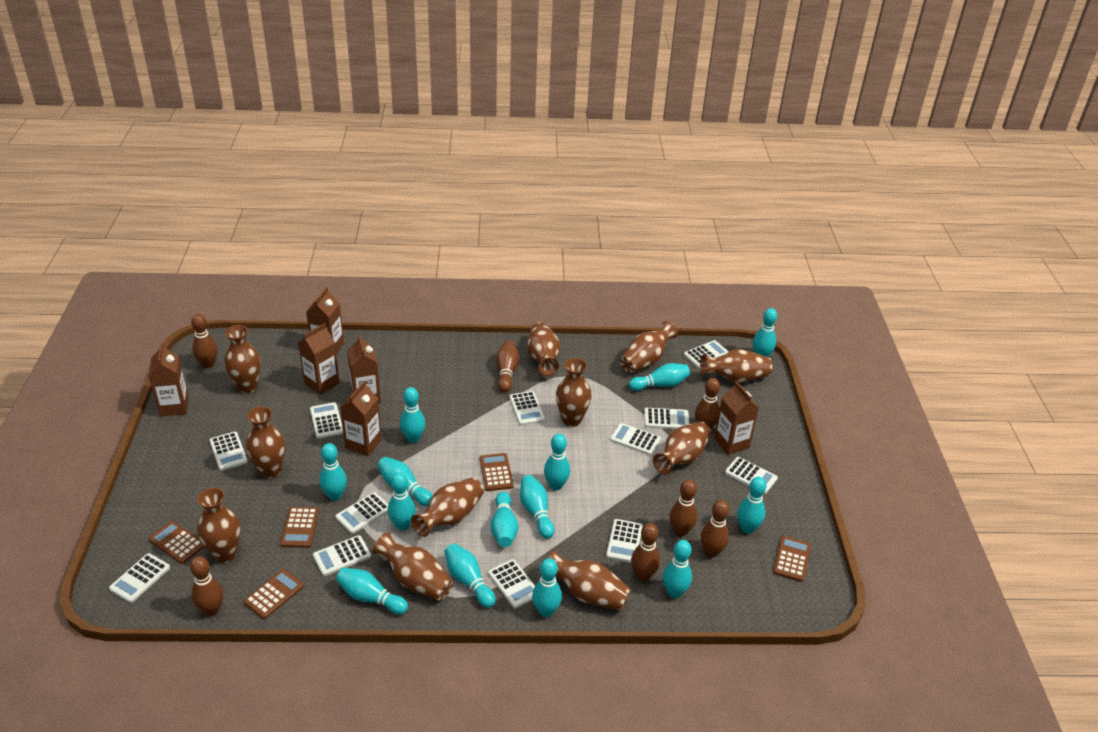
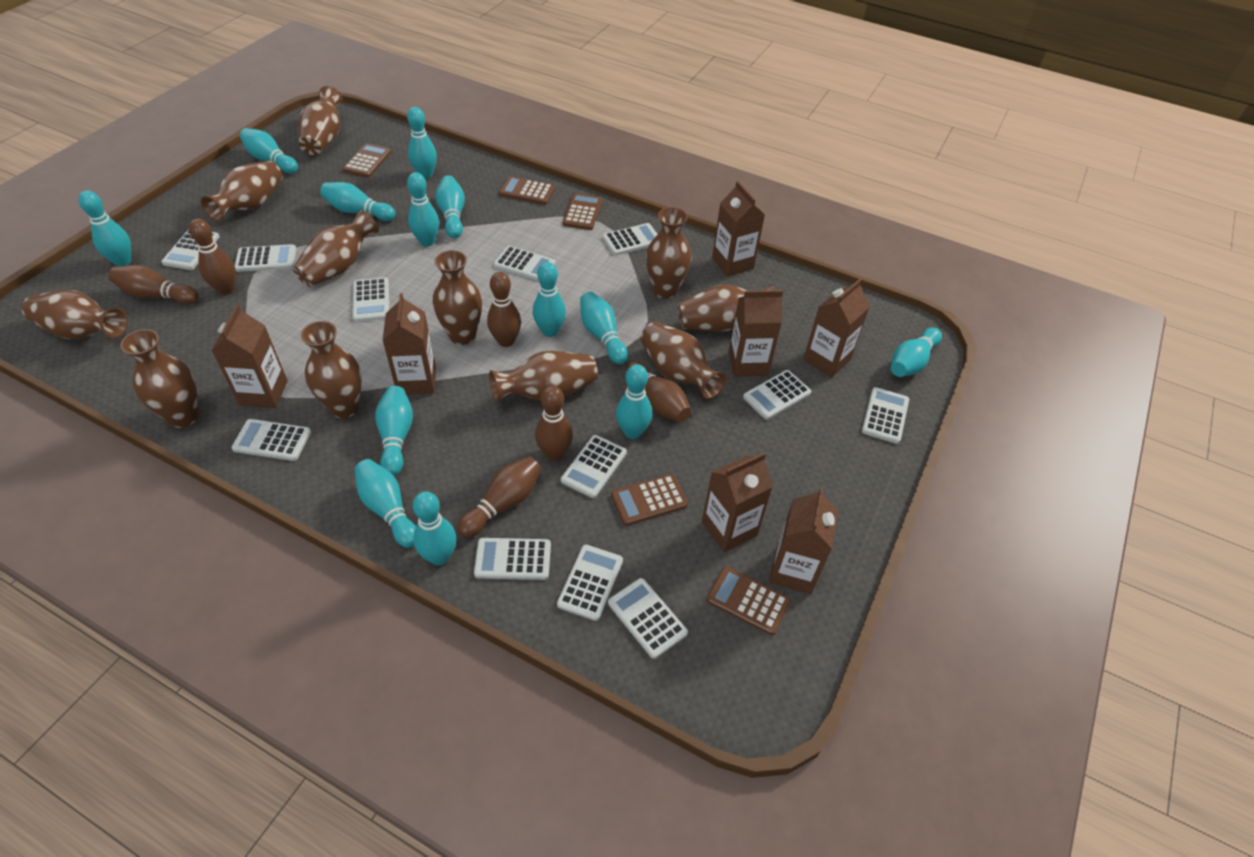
brown bowling pin: 7 -> 6
brown carton: 6 -> 7
turquoise bowling pin: 14 -> 13

